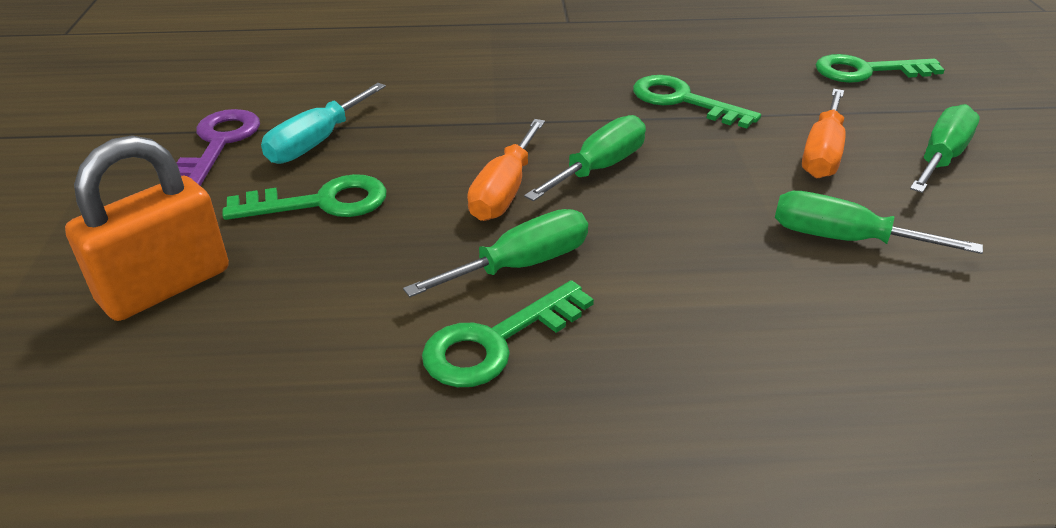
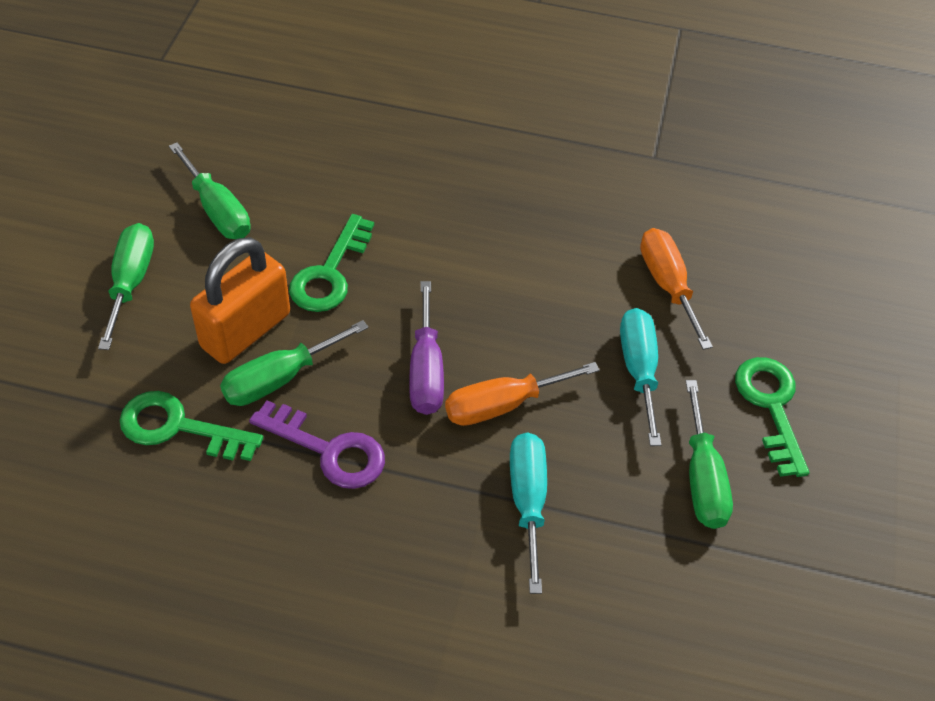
green key: 4 -> 3
purple screwdriver: 0 -> 1
turquoise screwdriver: 1 -> 2

